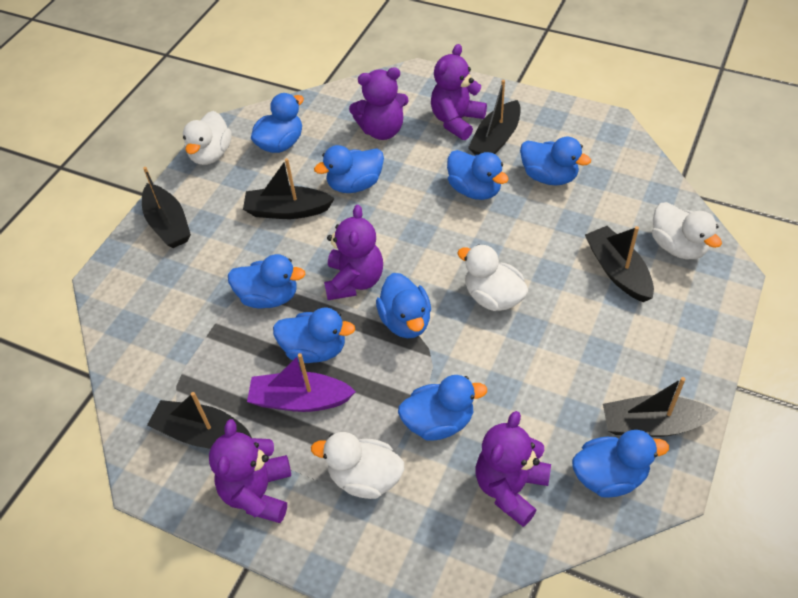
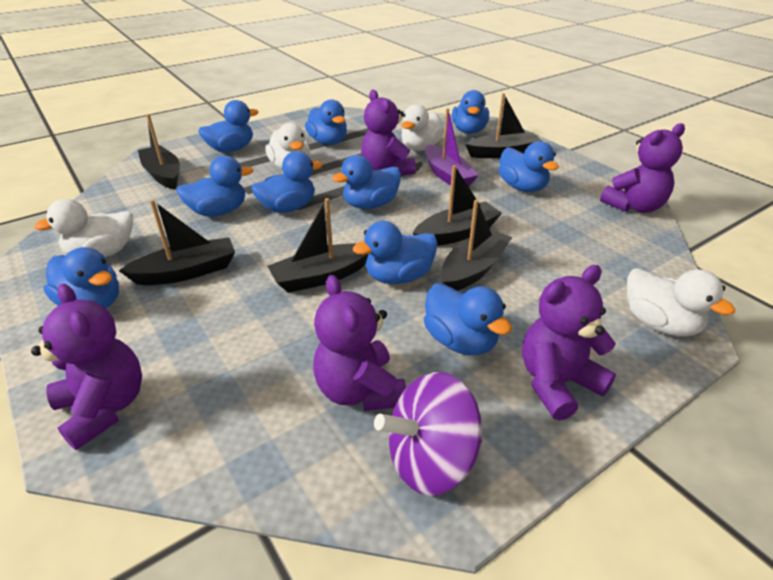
blue duck: 9 -> 10
purple spinning top: 0 -> 1

